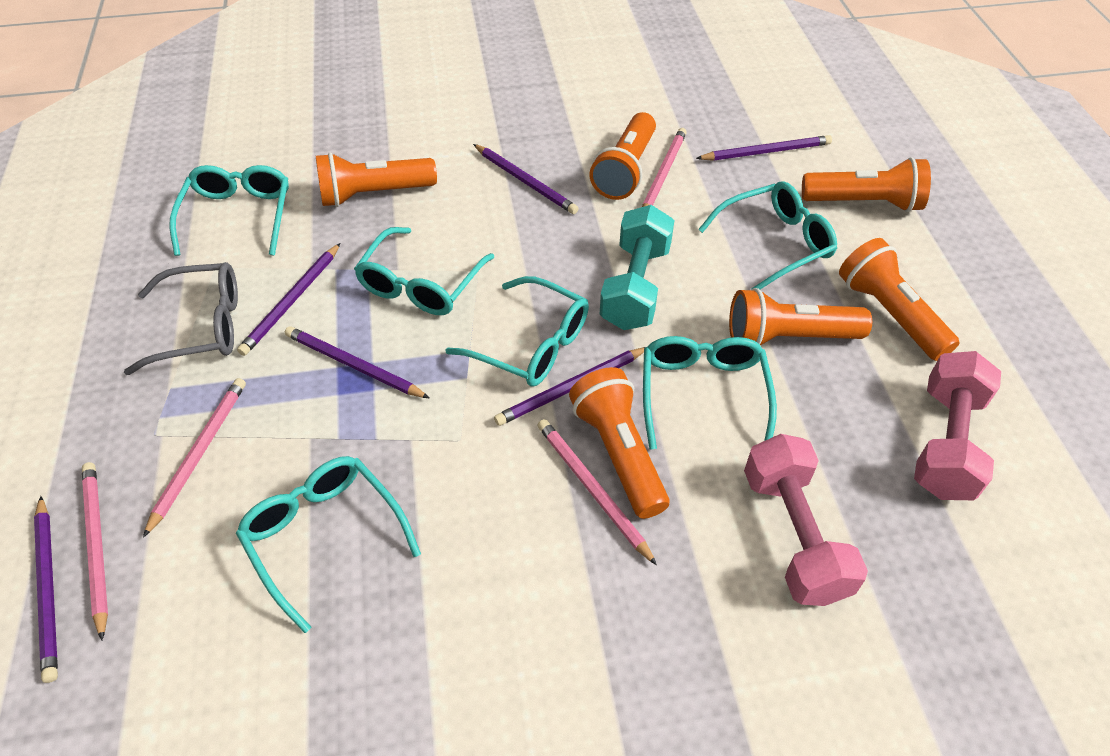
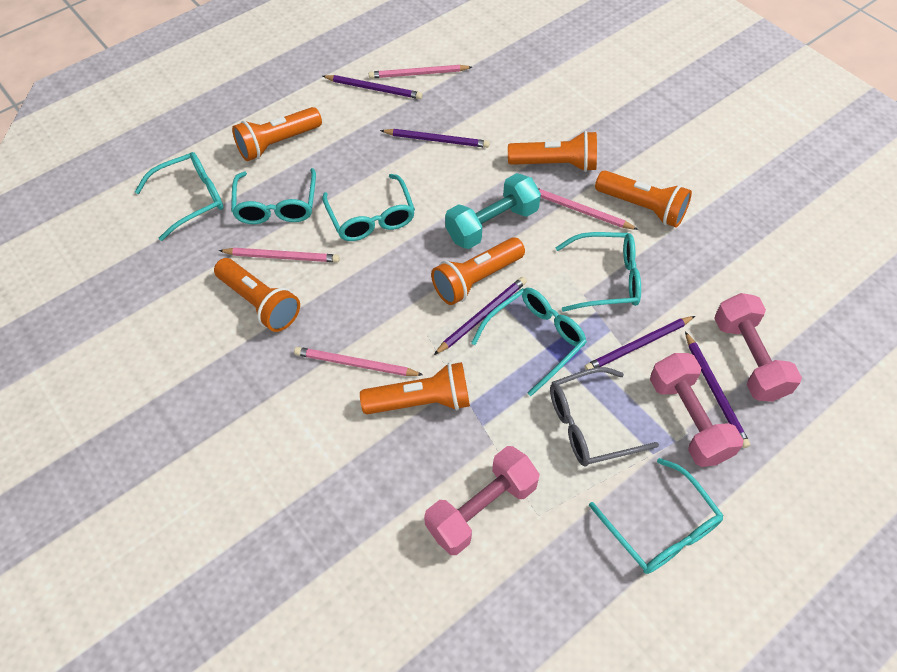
pink dumbbell: 2 -> 3
purple pencil: 6 -> 5

